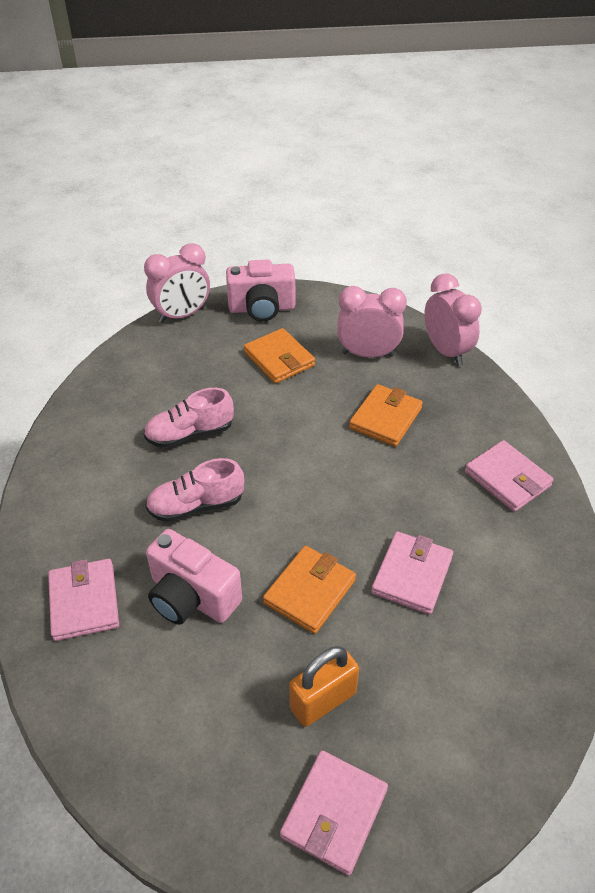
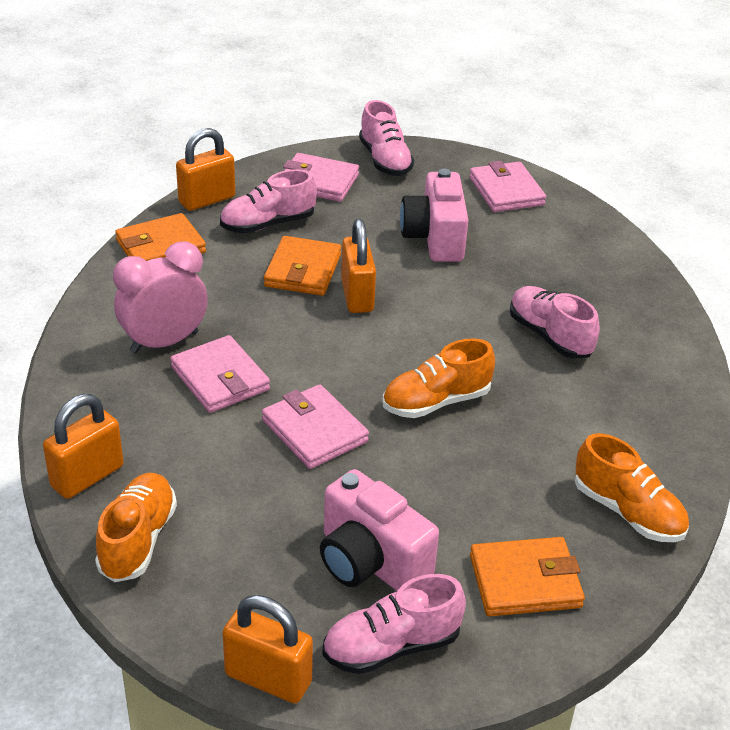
orange padlock: 1 -> 4
orange shoe: 0 -> 3
pink clock: 3 -> 1
pink shoe: 2 -> 4

